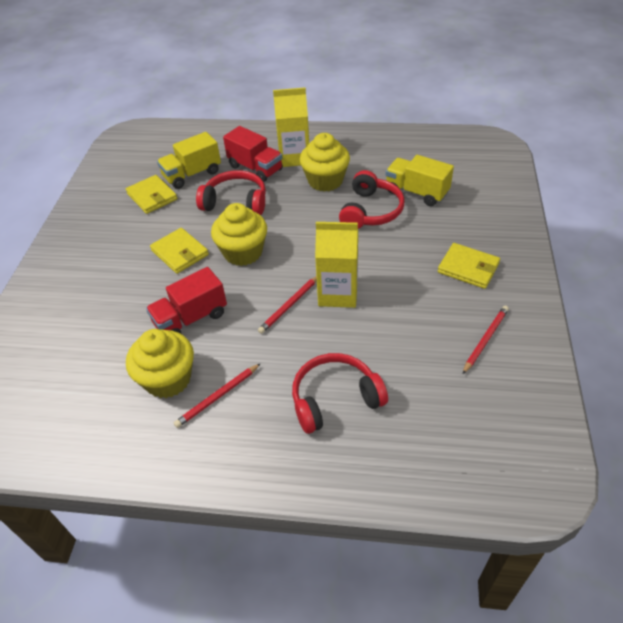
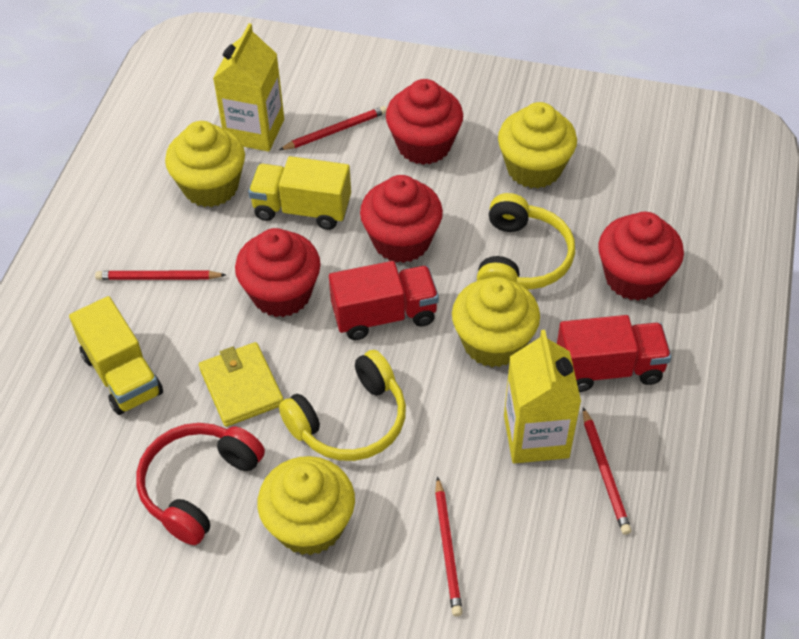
red cupcake: 0 -> 4
red headphones: 3 -> 1
red pencil: 3 -> 4
yellow cupcake: 3 -> 4
yellow headphones: 0 -> 2
yellow wallet: 3 -> 1

